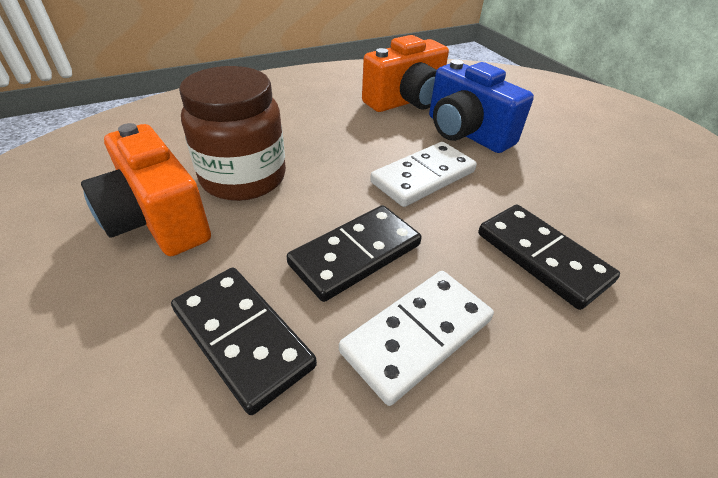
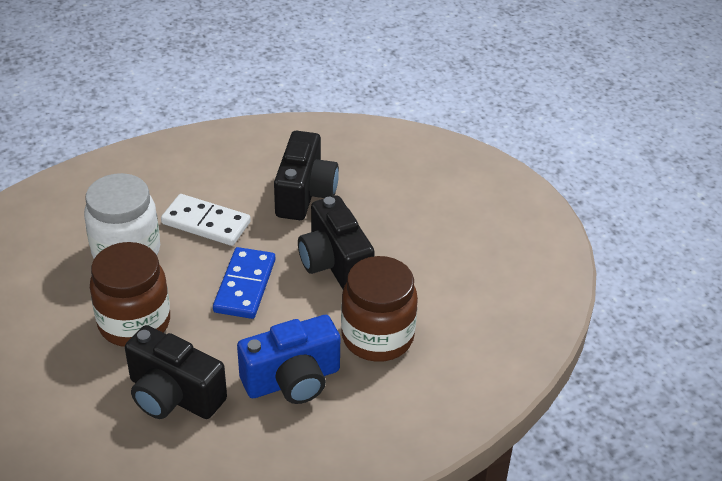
black camera: 0 -> 3
black domino: 3 -> 0
blue domino: 0 -> 1
brown jar: 1 -> 2
orange camera: 2 -> 0
white domino: 2 -> 1
white jar: 0 -> 1

